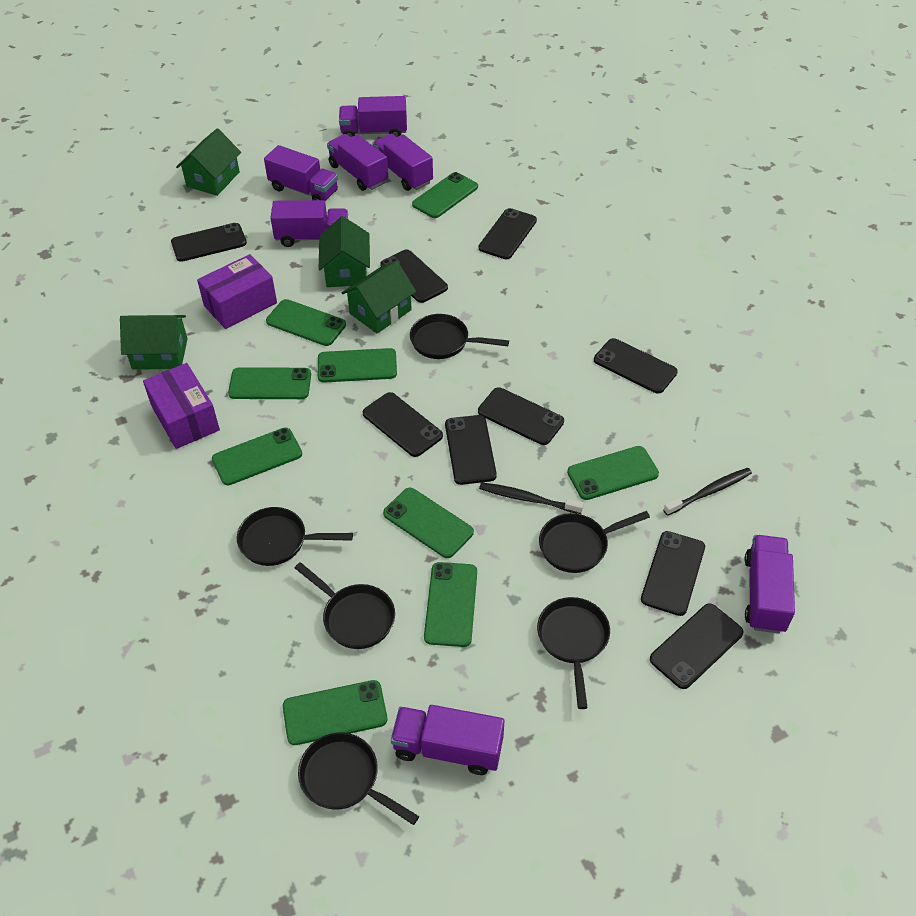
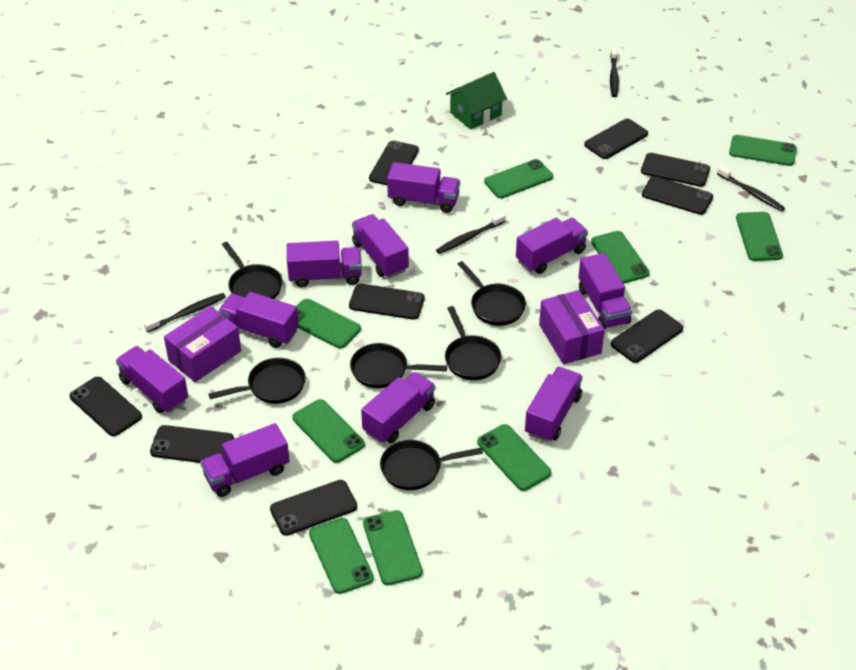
black toothbrush: 2 -> 4
green house: 4 -> 1
purple truck: 7 -> 10

